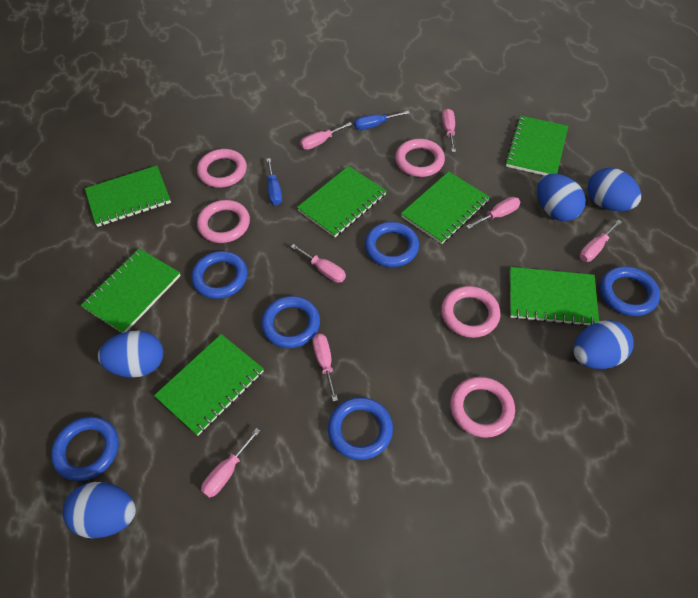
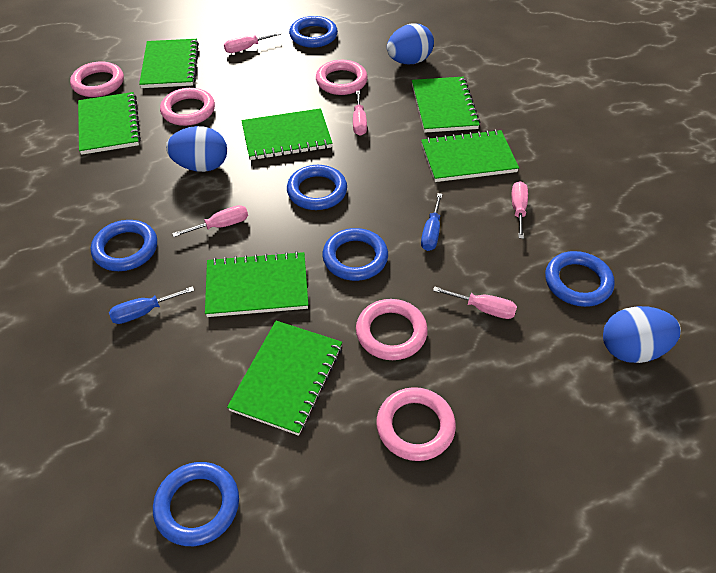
blue egg: 5 -> 3
pink screwdriver: 7 -> 5

